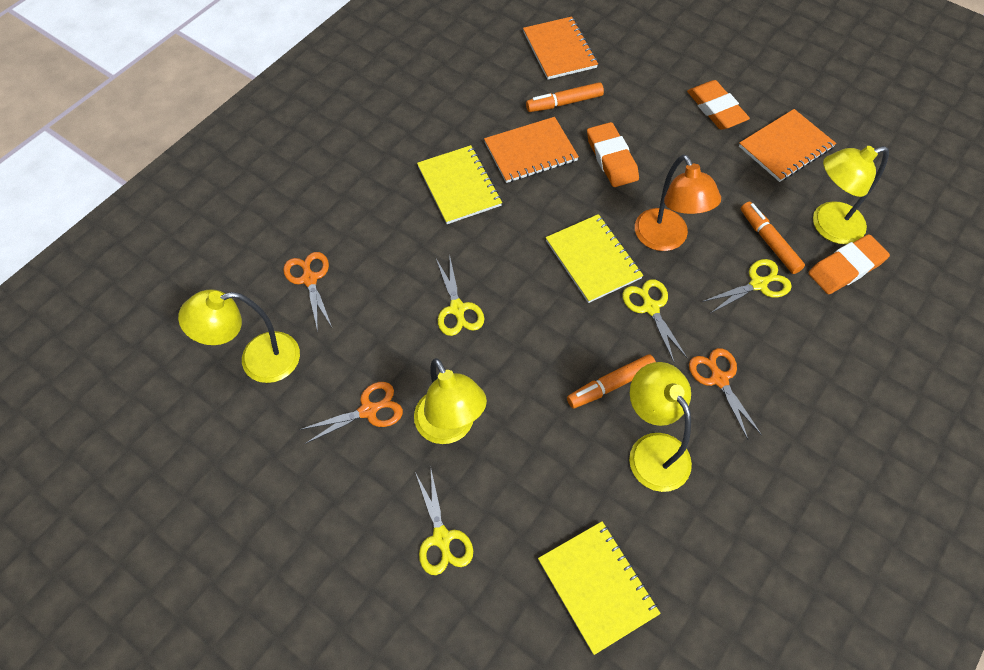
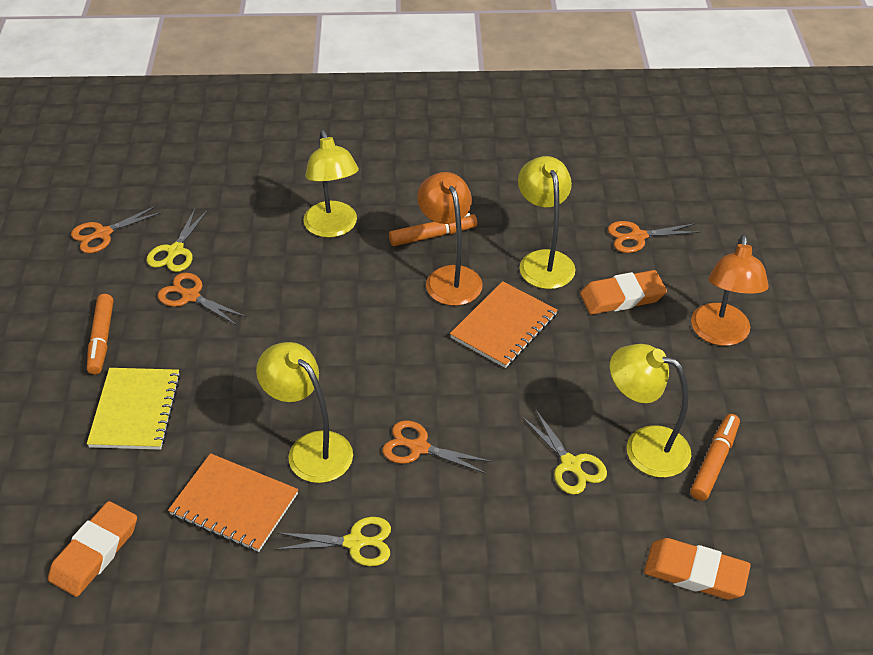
orange lamp: 1 -> 2
orange notebook: 3 -> 2
orange scissors: 3 -> 4
yellow notebook: 3 -> 1
yellow scissors: 4 -> 3

